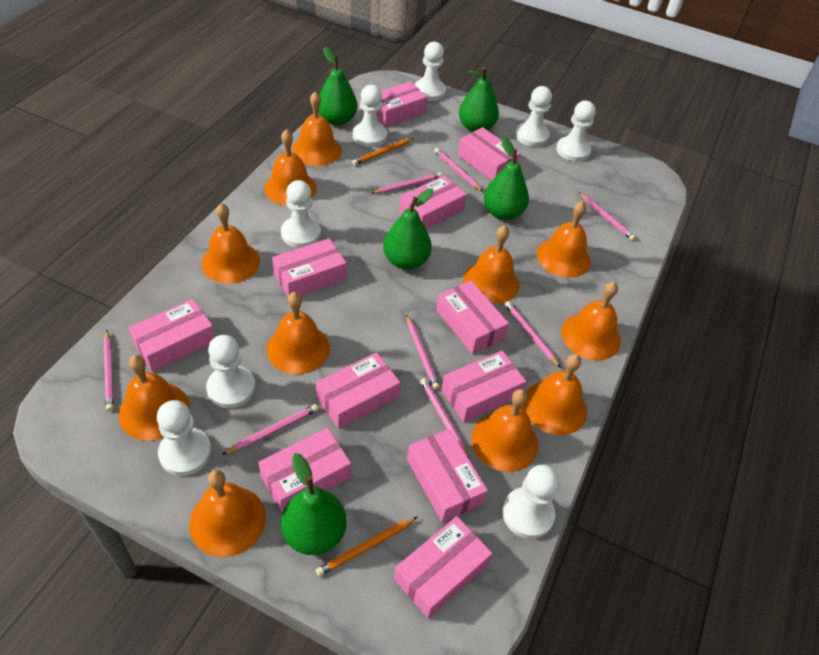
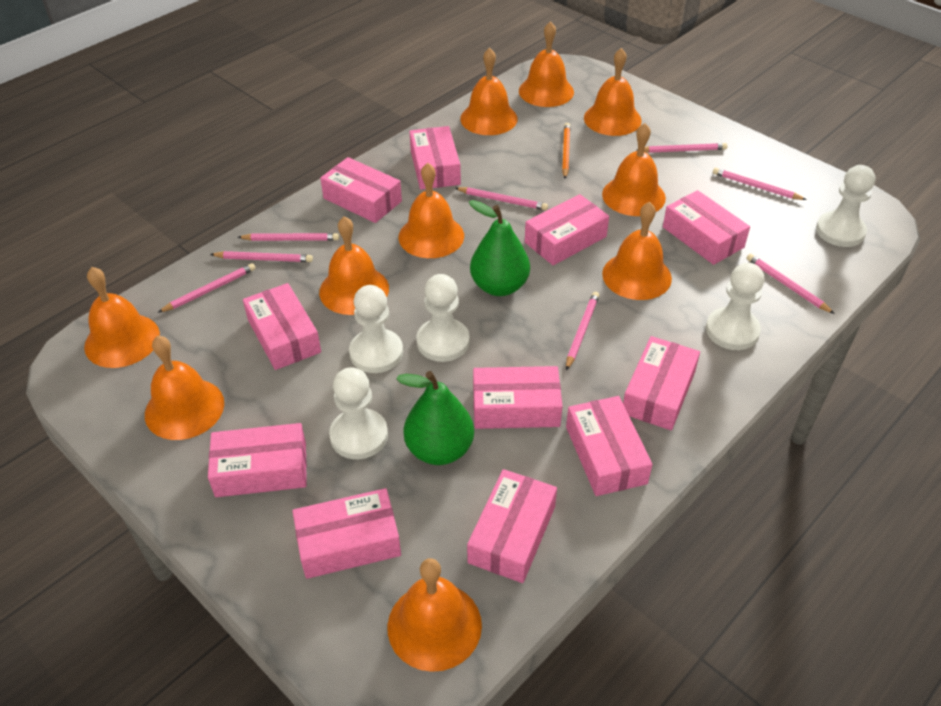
green pear: 5 -> 2
orange bell: 11 -> 10
orange pencil: 2 -> 1
white pawn: 8 -> 5

